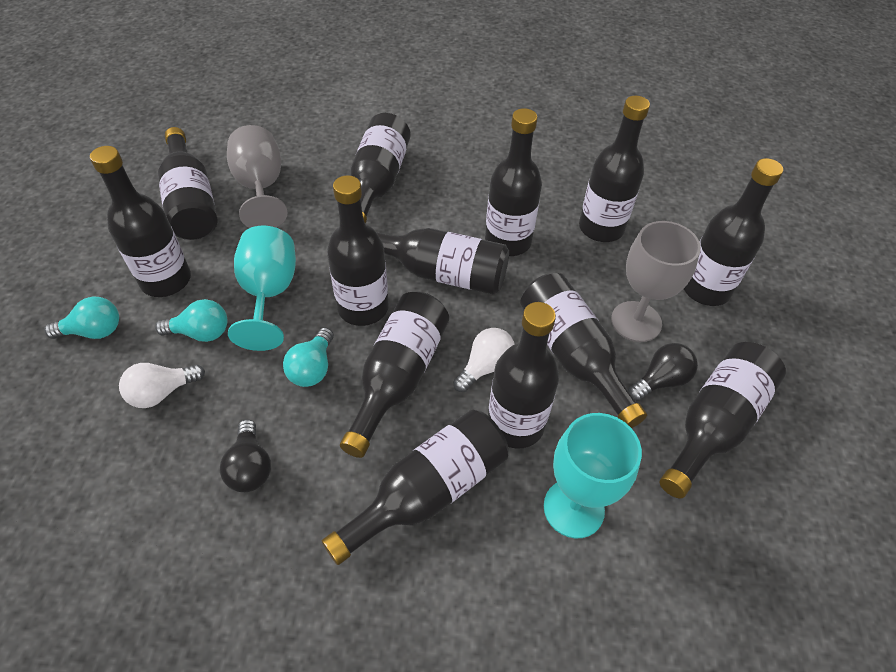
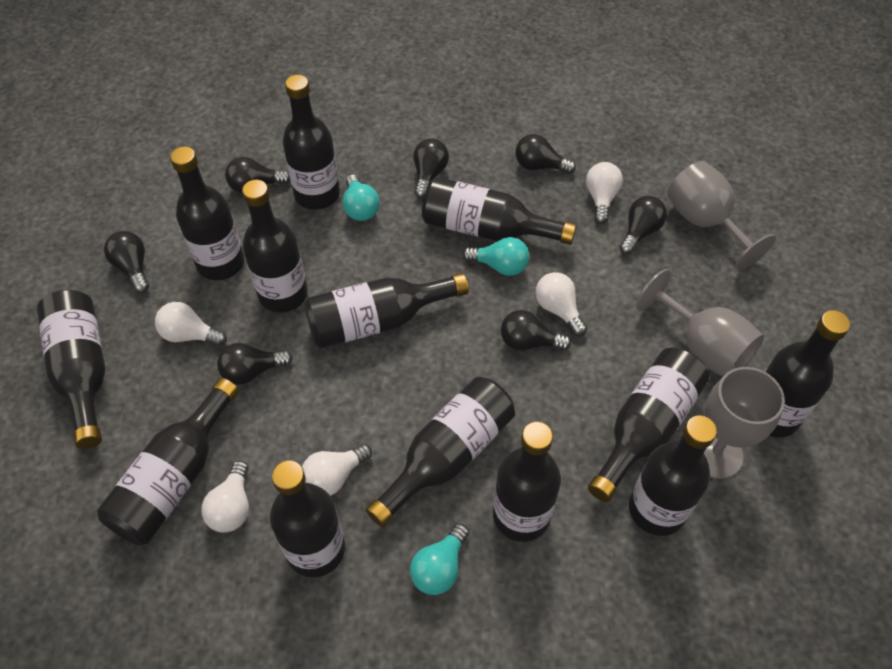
black light bulb: 2 -> 7
grey goblet: 2 -> 3
turquoise goblet: 2 -> 0
white light bulb: 2 -> 5

